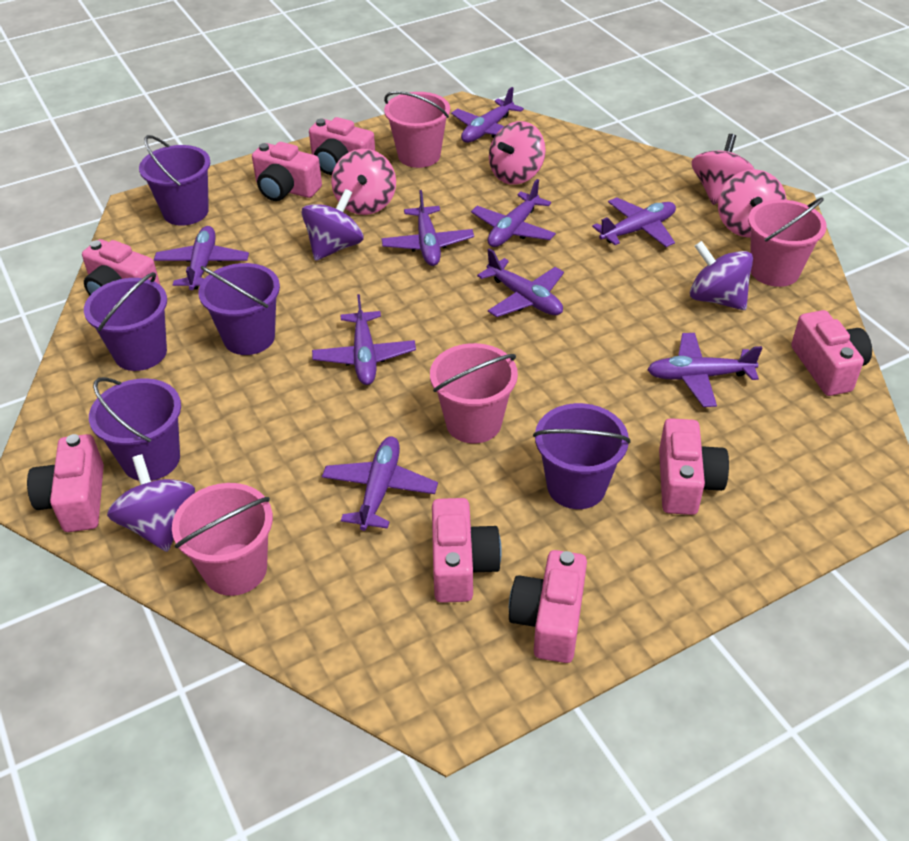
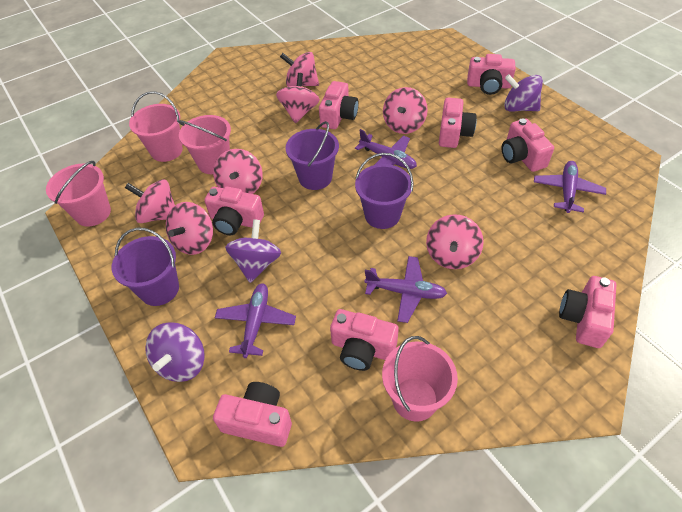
pink spinning top: 4 -> 7
purple bucket: 5 -> 3
purple plane: 9 -> 4

